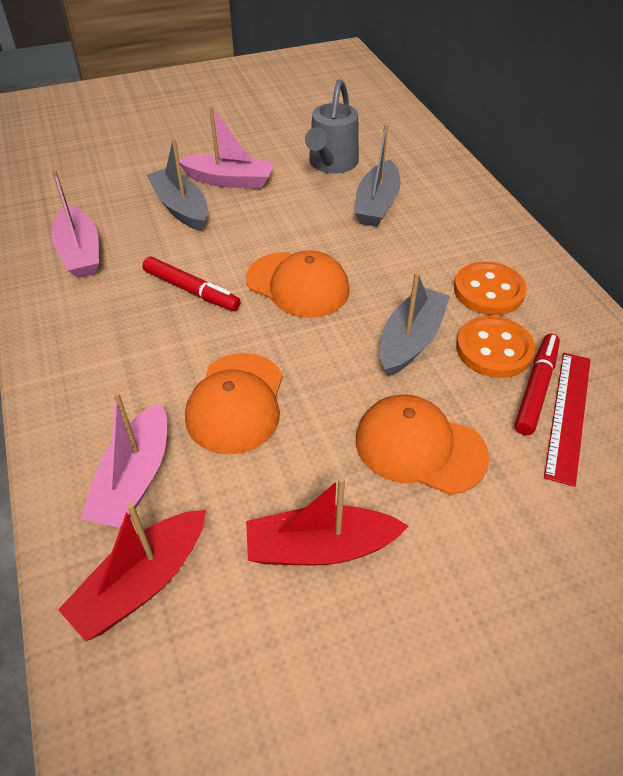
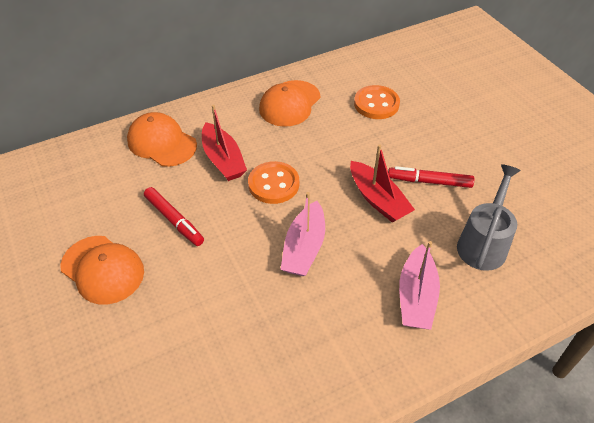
grey boat: 3 -> 0
pink boat: 3 -> 2
red ruler: 1 -> 0

